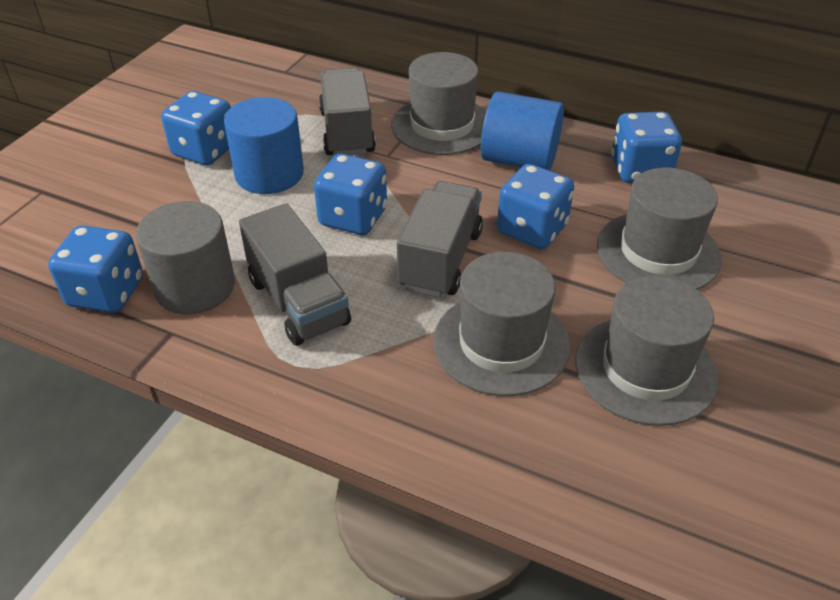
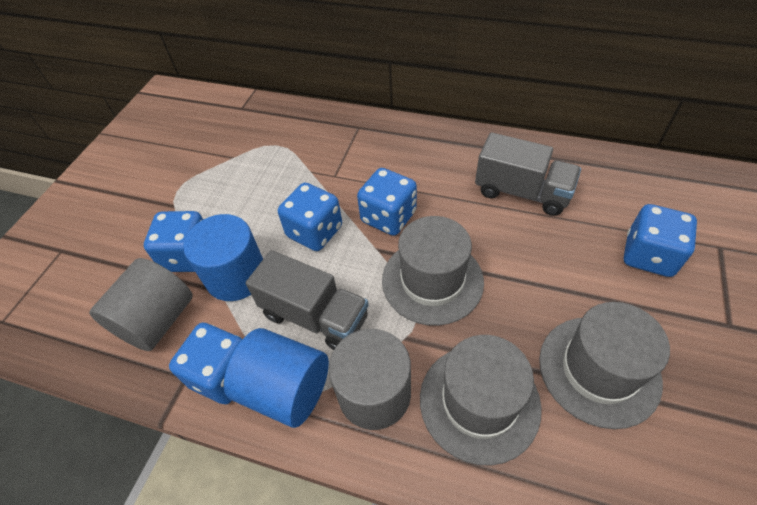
grey cylinder: 1 -> 2
grey hat: 4 -> 3
grey truck: 3 -> 2

